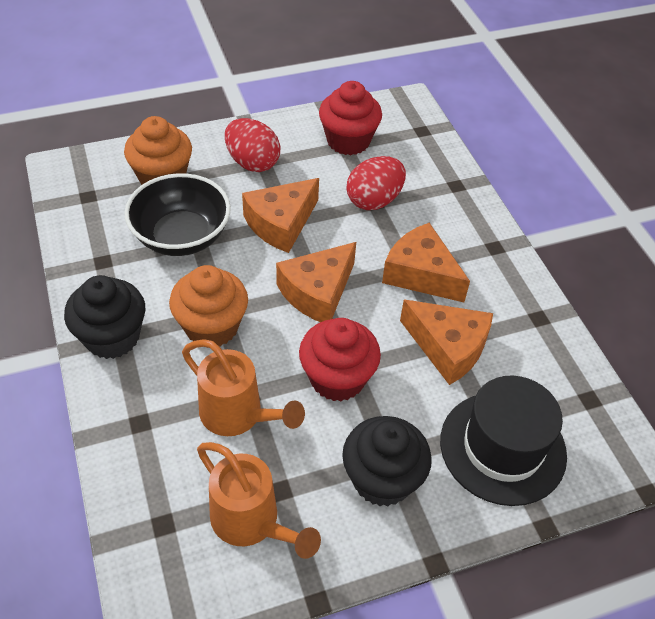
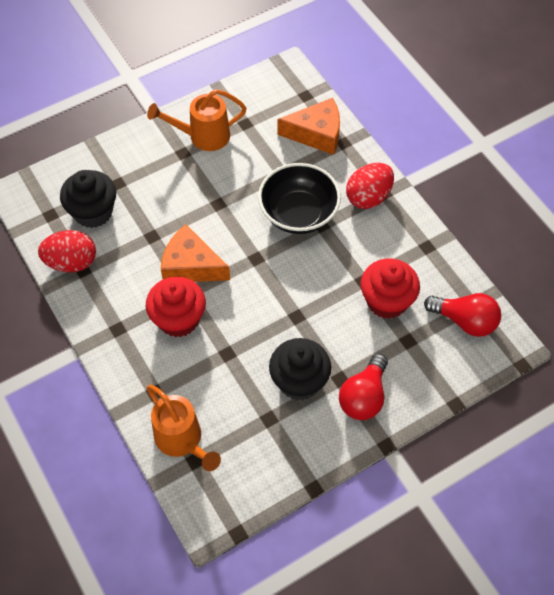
black hat: 1 -> 0
orange cheese: 4 -> 2
orange cupcake: 2 -> 0
red light bulb: 0 -> 2

